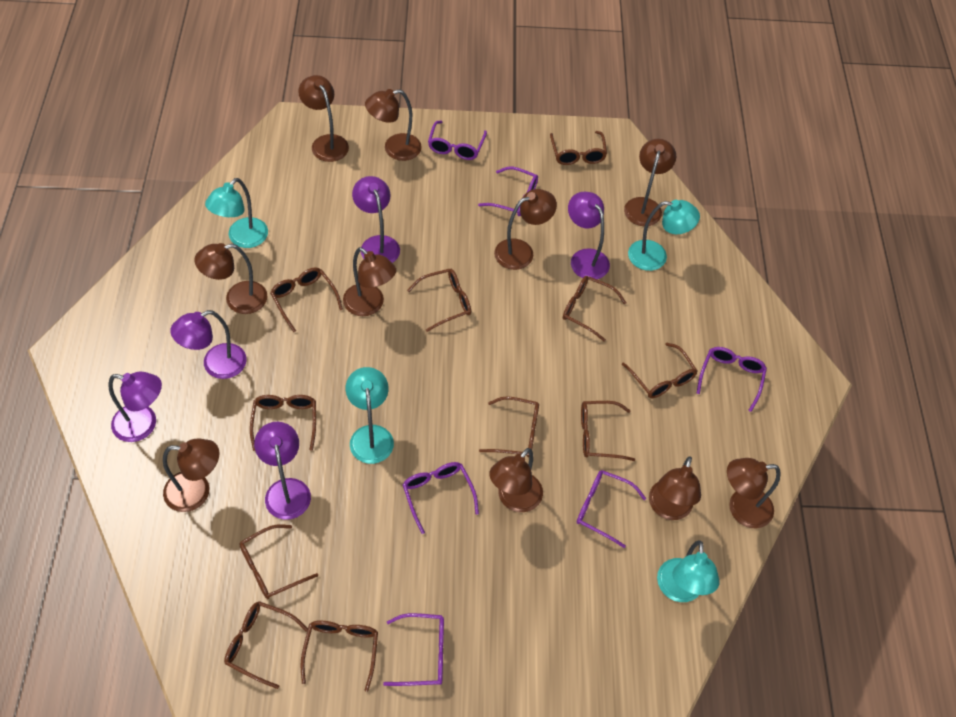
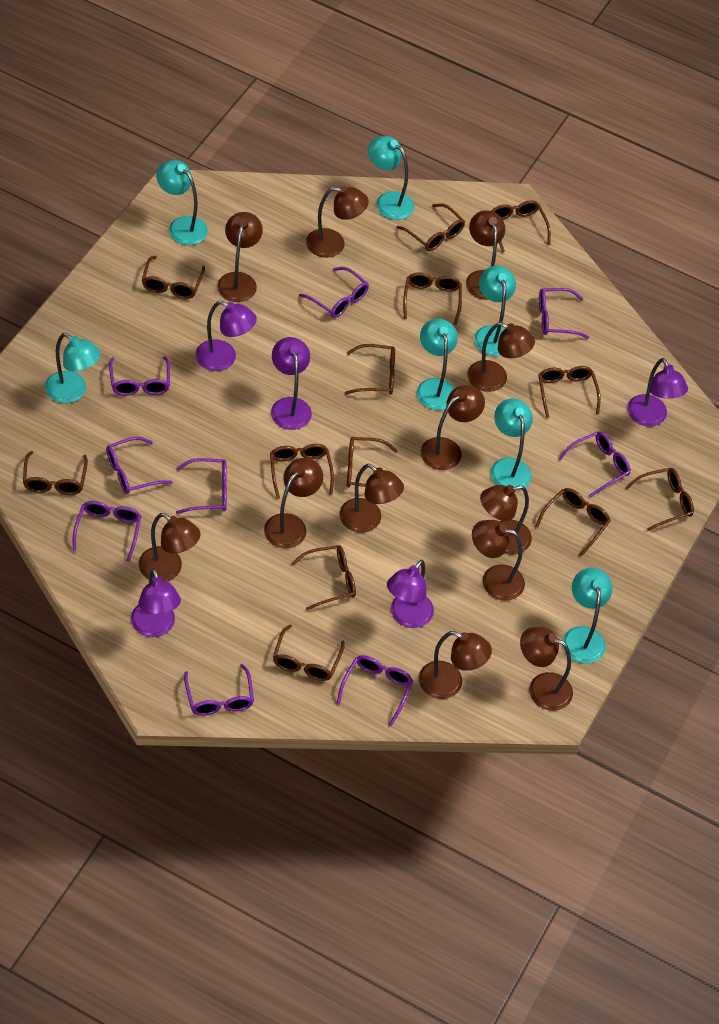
brown glasses: 11 -> 13
brown lamp: 10 -> 12
purple glasses: 6 -> 9
turquoise lamp: 4 -> 7

